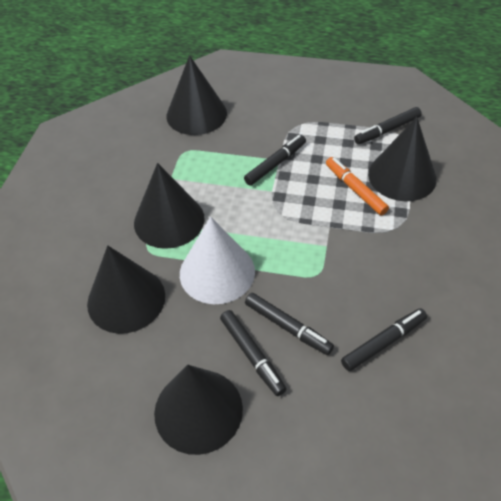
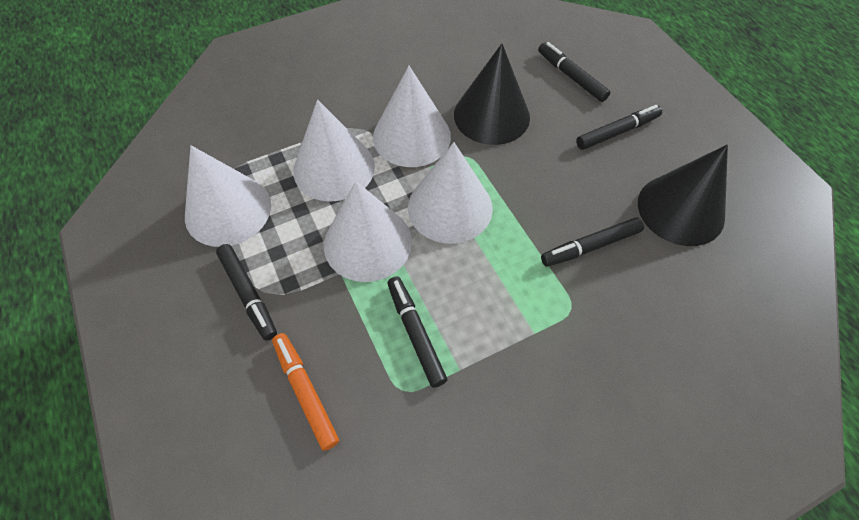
black cone: 5 -> 2
white cone: 1 -> 5

